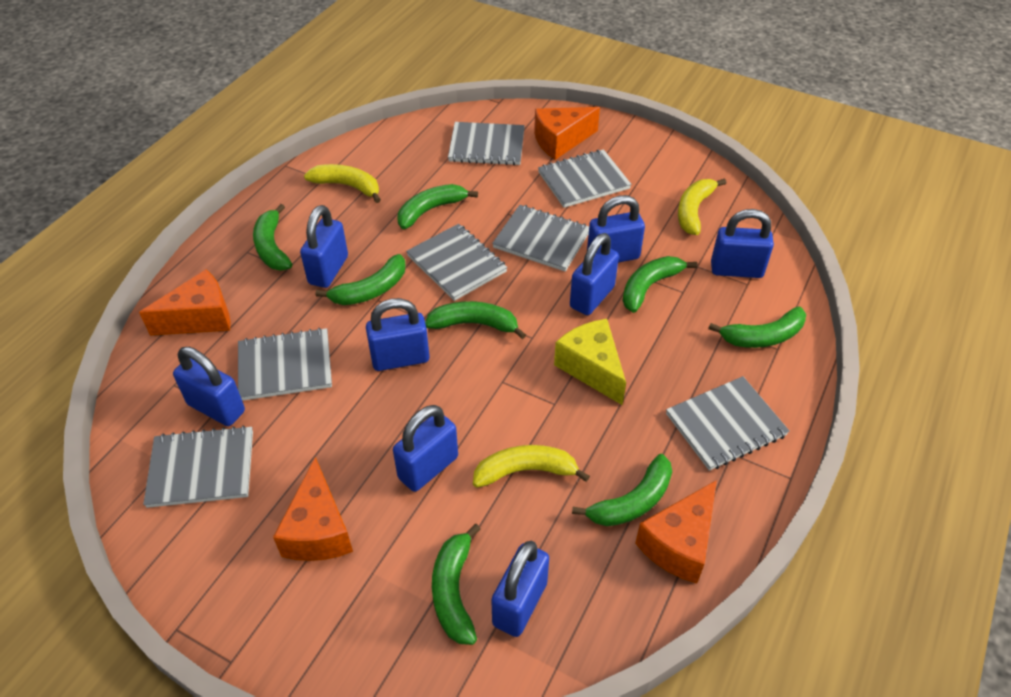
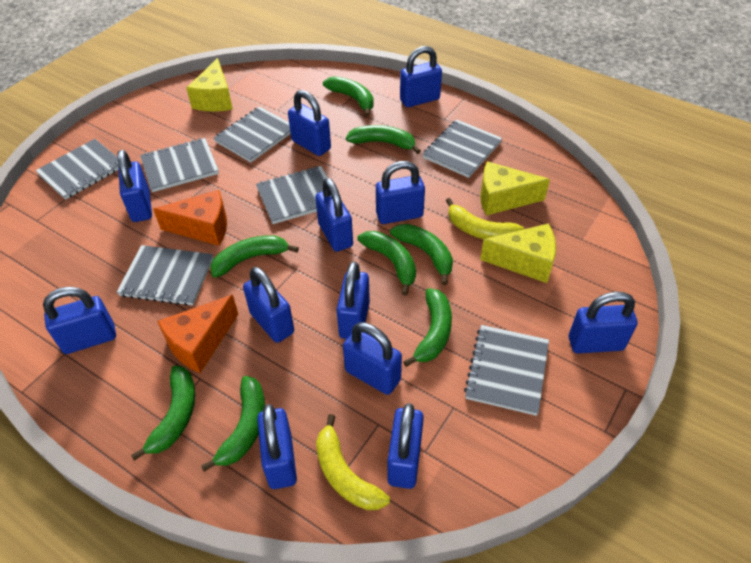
blue padlock: 8 -> 12
orange cheese: 4 -> 2
yellow banana: 3 -> 2
yellow cheese: 1 -> 3

